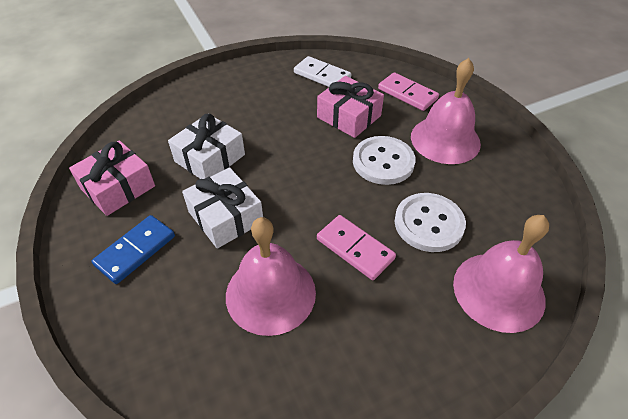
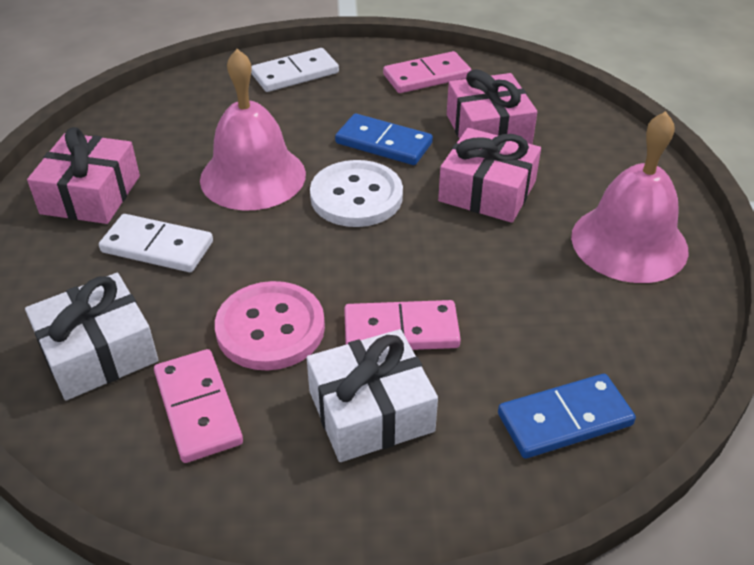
blue domino: 1 -> 2
pink bell: 3 -> 2
pink button: 0 -> 1
pink domino: 2 -> 3
pink gift: 2 -> 3
white button: 2 -> 1
white domino: 1 -> 2

